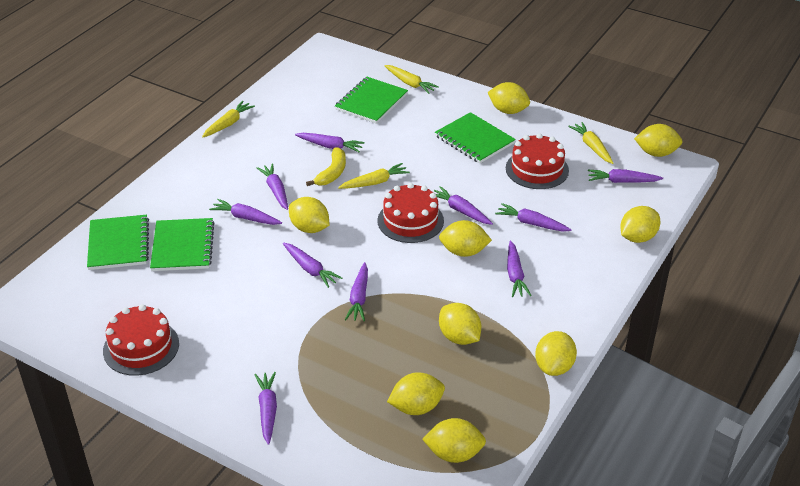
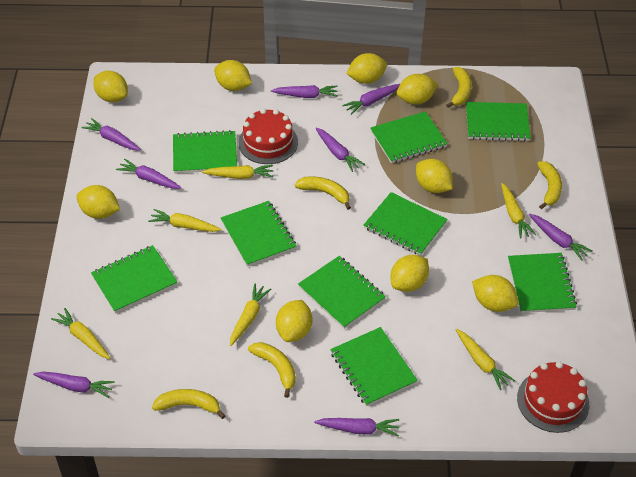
green notebook: 4 -> 9
purple carrot: 10 -> 8
red cake: 3 -> 2
yellow banana: 1 -> 5
yellow carrot: 4 -> 6

